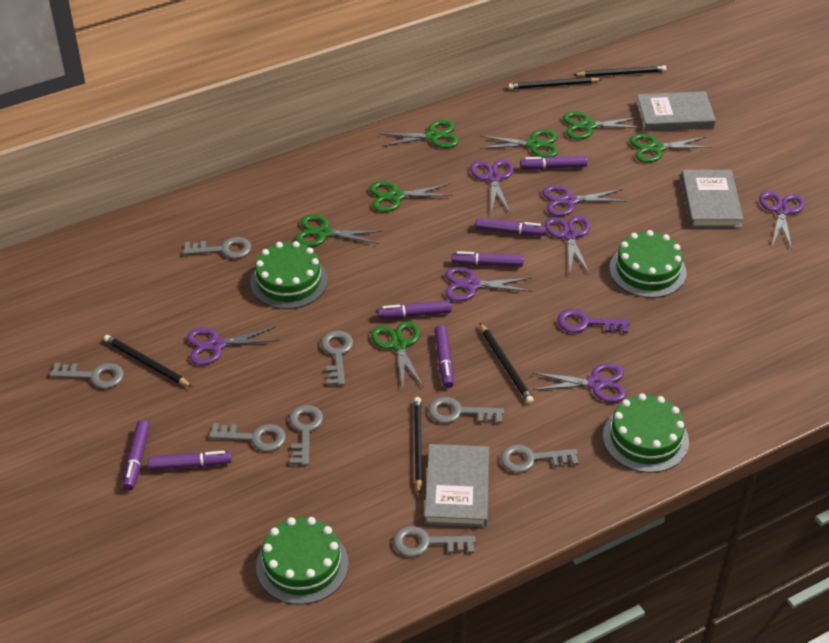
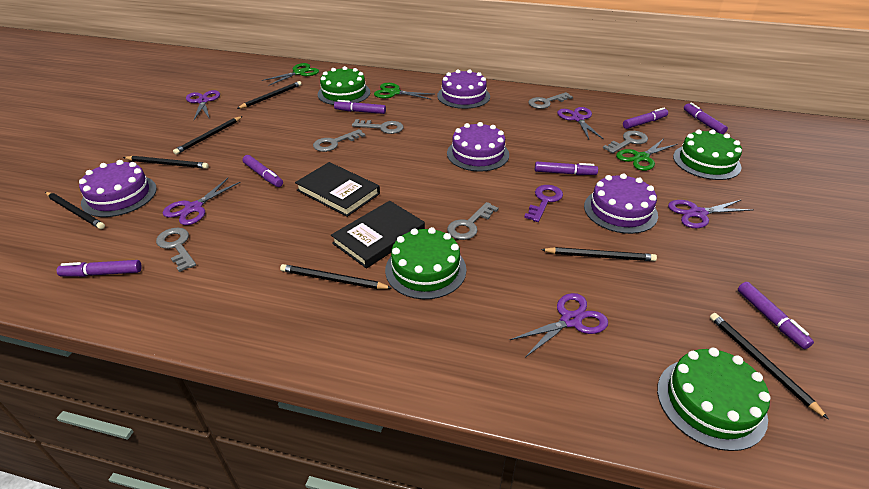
black book: 0 -> 2
black pencil: 5 -> 7
green scissors: 7 -> 3
grey book: 3 -> 0
grey key: 8 -> 6
purple cake: 0 -> 4
purple scissors: 7 -> 5

